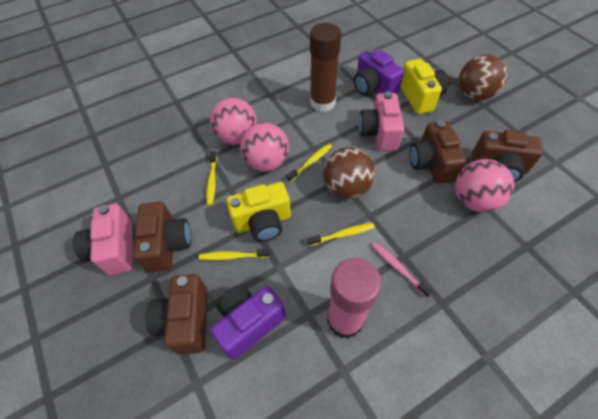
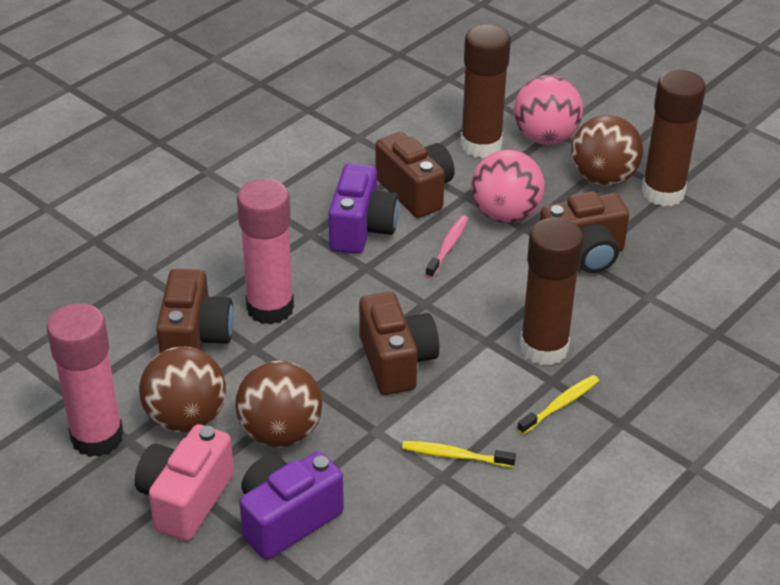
brown ball: 2 -> 3
brown glue stick: 1 -> 3
pink ball: 3 -> 2
pink camera: 2 -> 1
pink glue stick: 1 -> 2
yellow camera: 2 -> 0
yellow toothbrush: 4 -> 2

